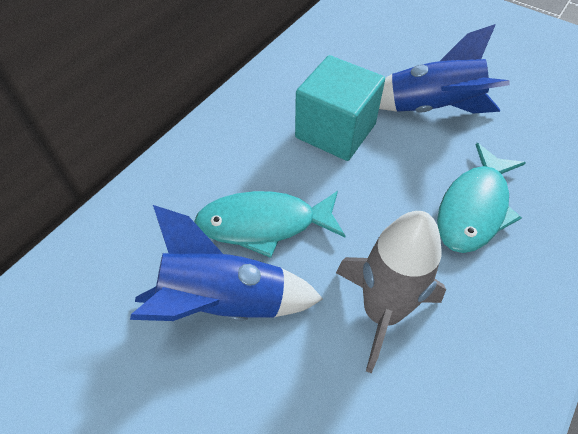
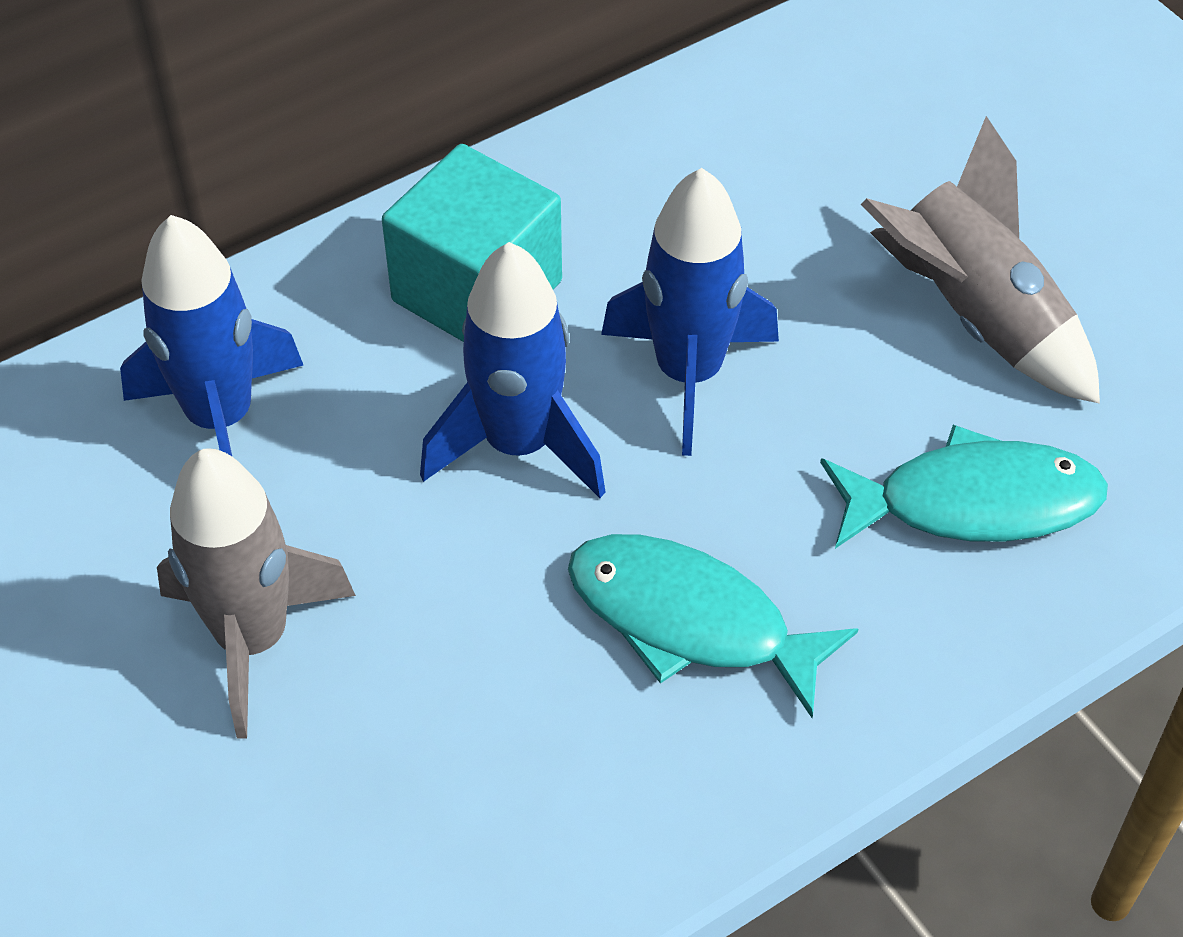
blue rocket: 2 -> 3
grey rocket: 1 -> 2

